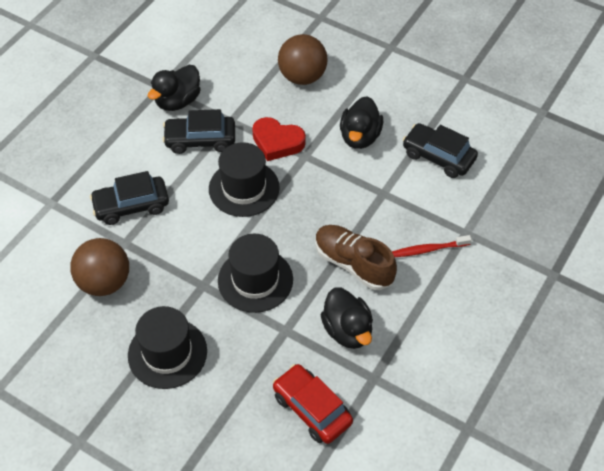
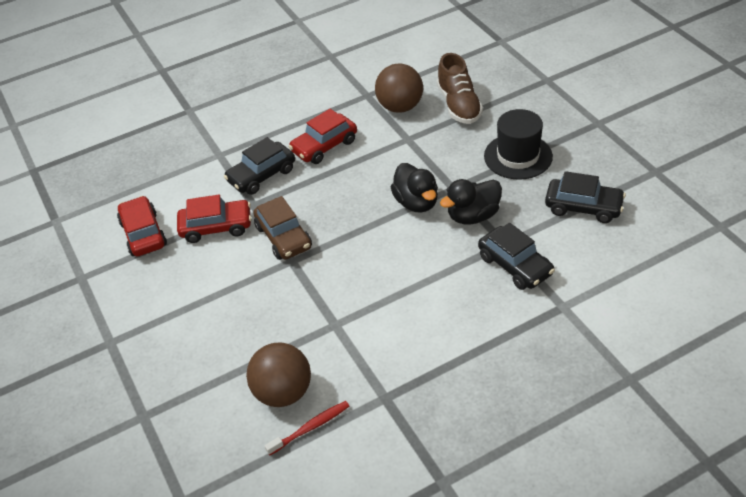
black duck: 3 -> 2
black hat: 3 -> 1
brown car: 0 -> 1
red car: 1 -> 3
red heart: 1 -> 0

